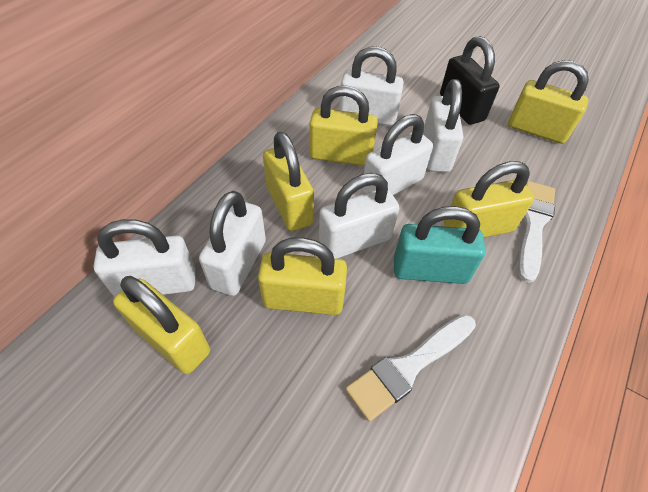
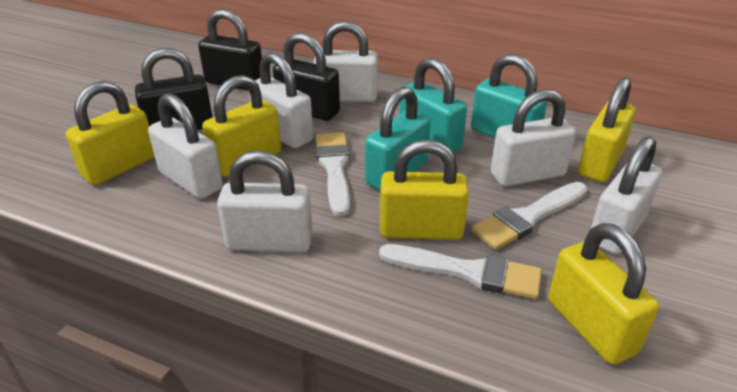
black padlock: 1 -> 3
turquoise padlock: 1 -> 3
white brush: 2 -> 3
yellow padlock: 6 -> 5

